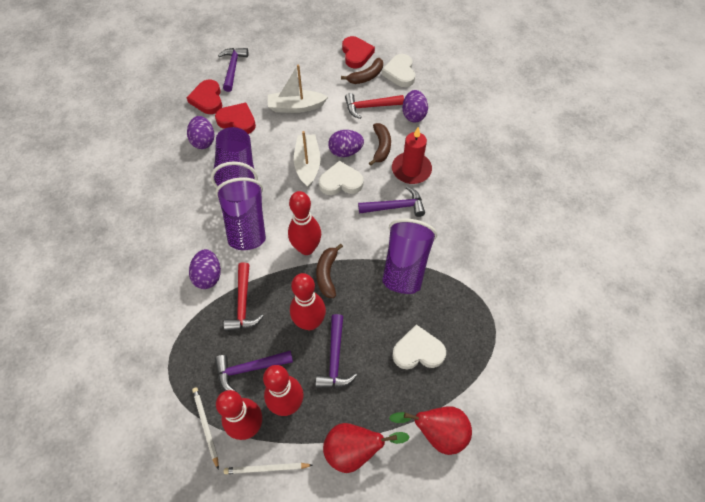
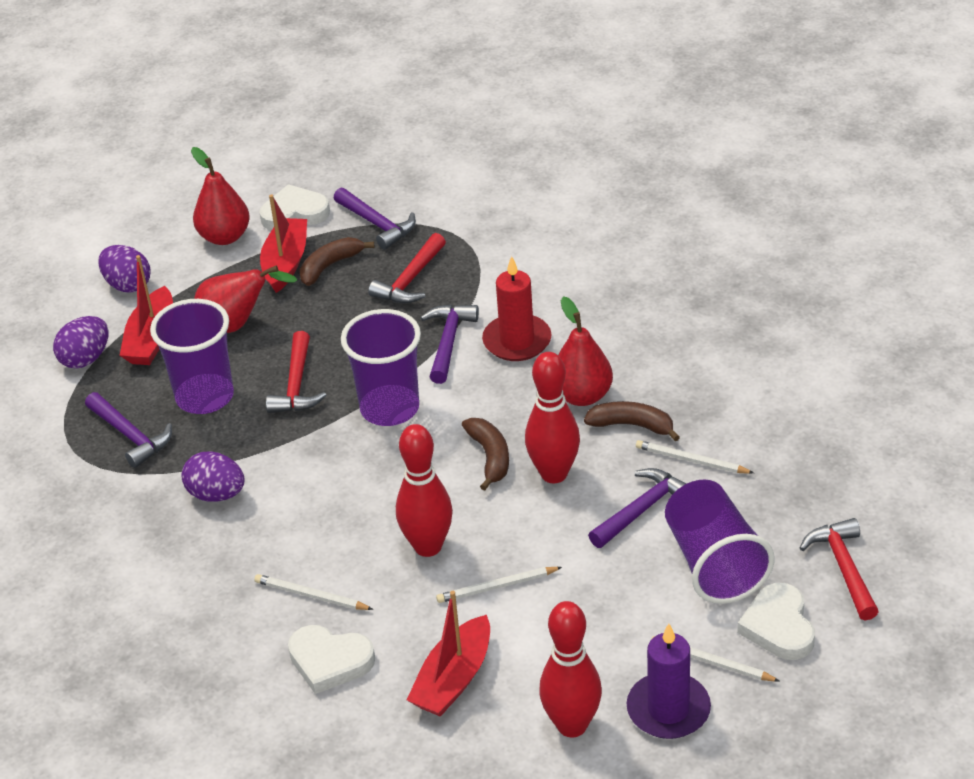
purple candle: 0 -> 1
purple egg: 4 -> 3
red boat: 0 -> 3
red bowling pin: 4 -> 3
red hammer: 2 -> 3
red heart: 3 -> 0
red pear: 2 -> 3
white boat: 2 -> 0
white pencil: 2 -> 4

